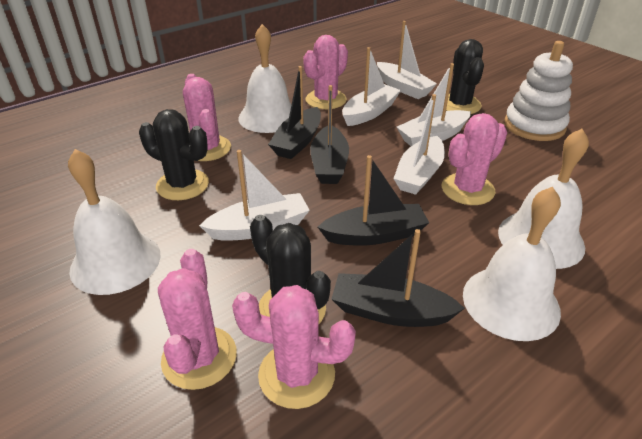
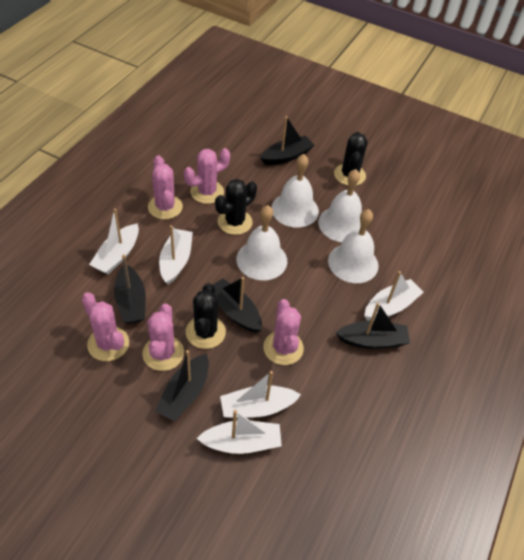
black boat: 4 -> 5
white stacking toy: 1 -> 0

